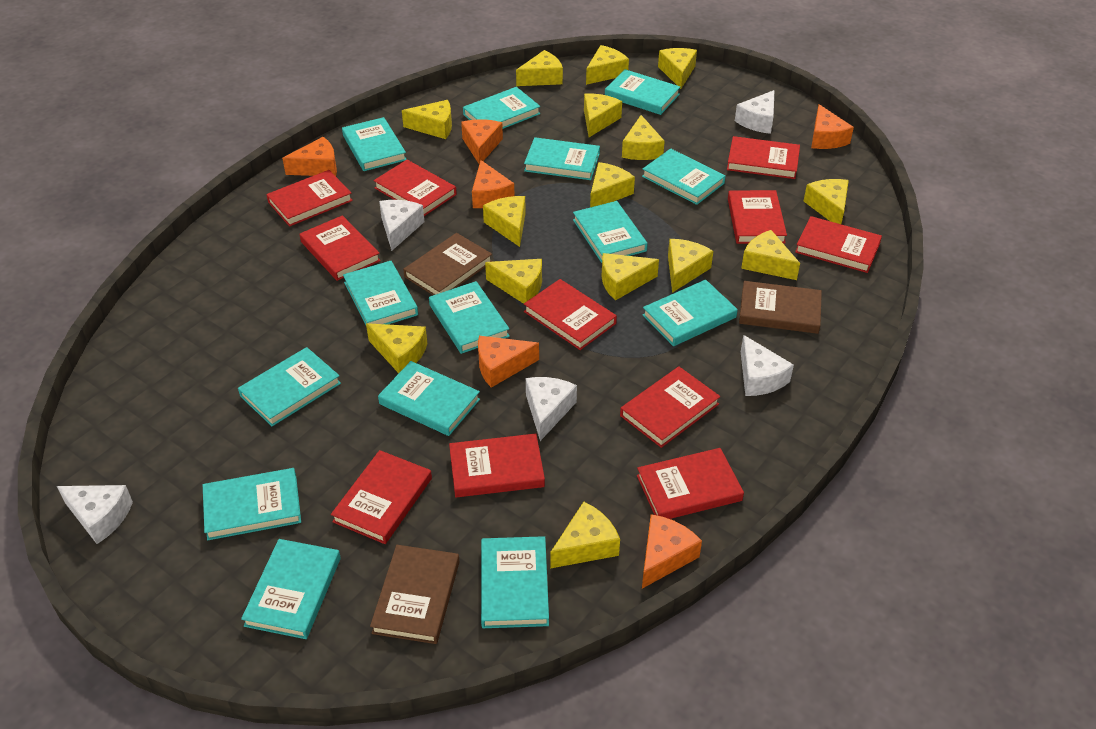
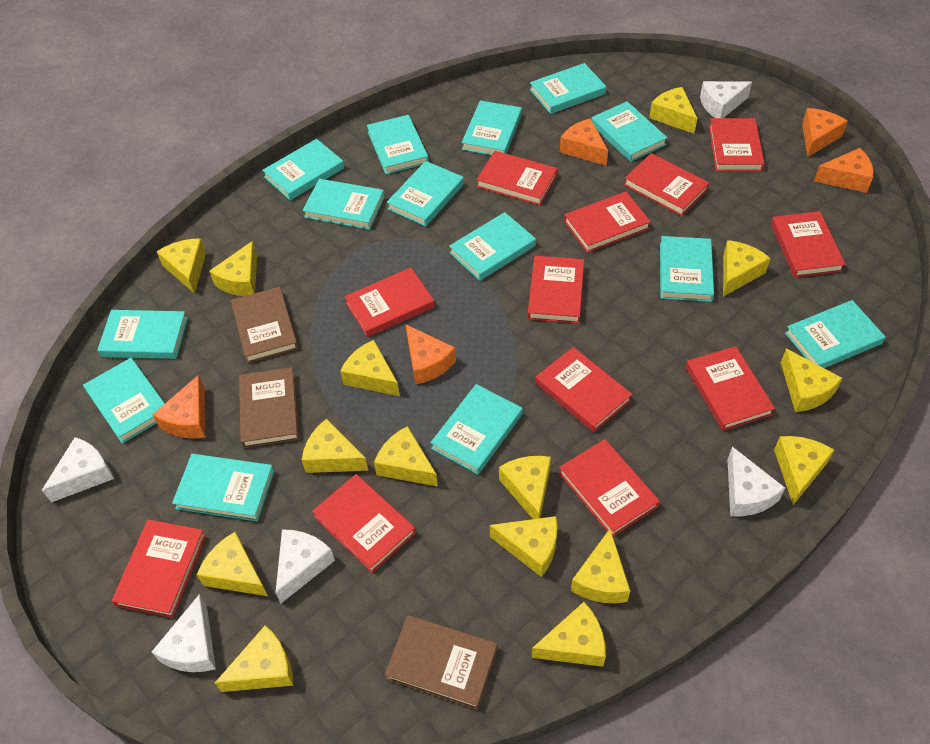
orange cheese: 6 -> 5
red book: 11 -> 12

